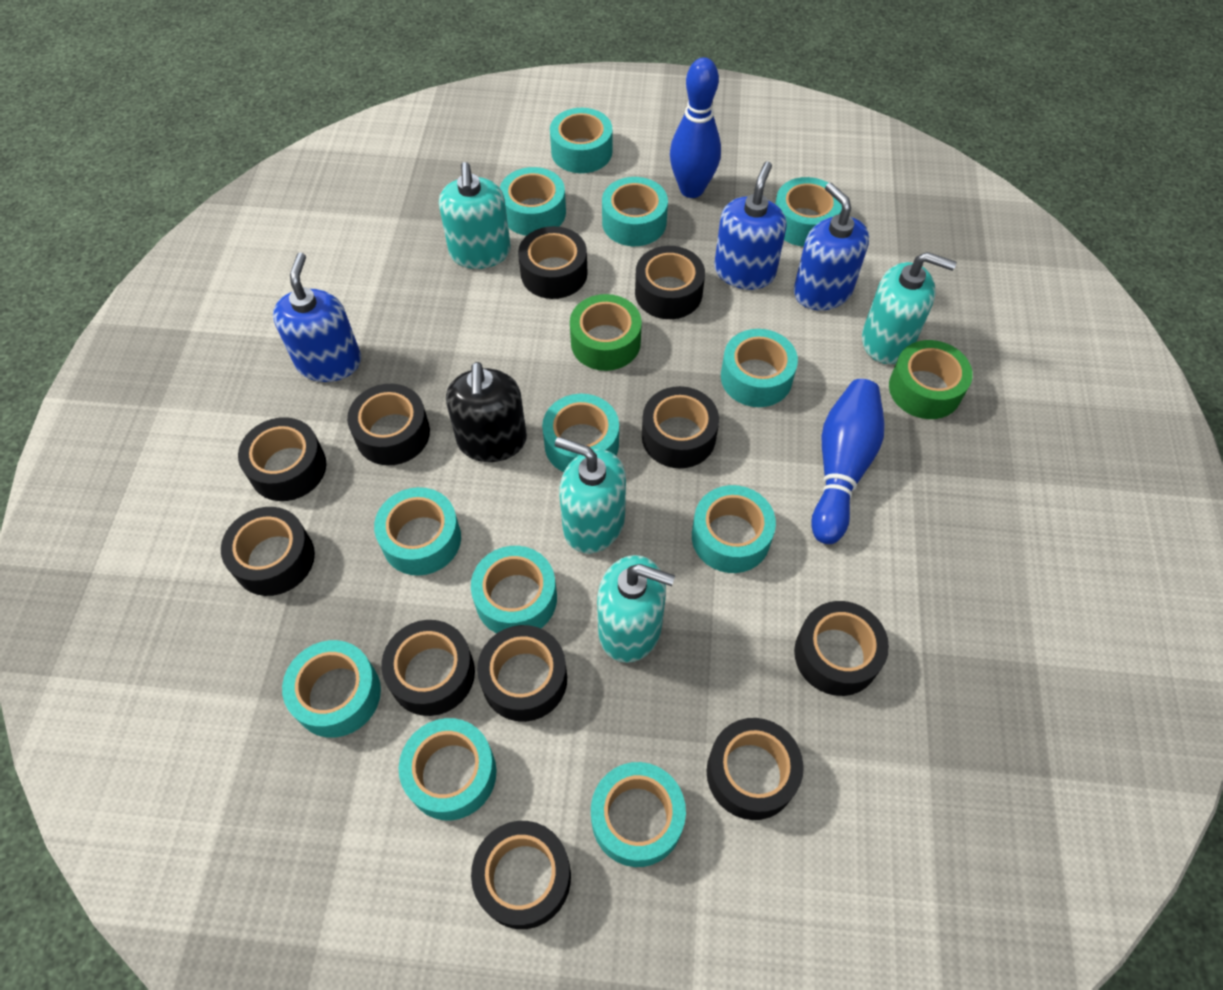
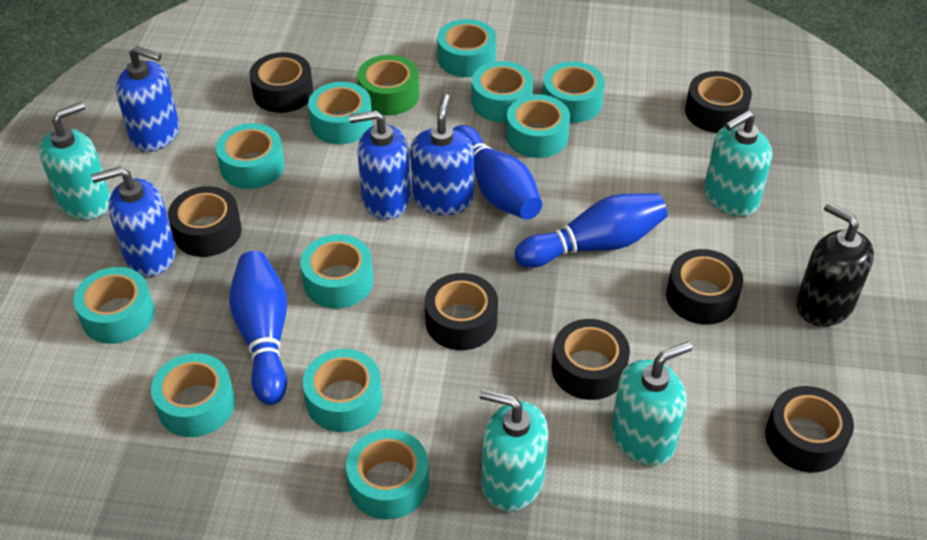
black tape: 11 -> 7
blue bowling pin: 2 -> 3
blue soap dispenser: 3 -> 4
green tape: 2 -> 1
turquoise tape: 12 -> 11

